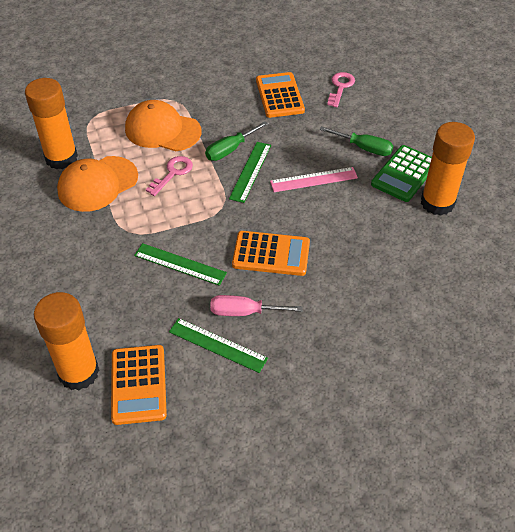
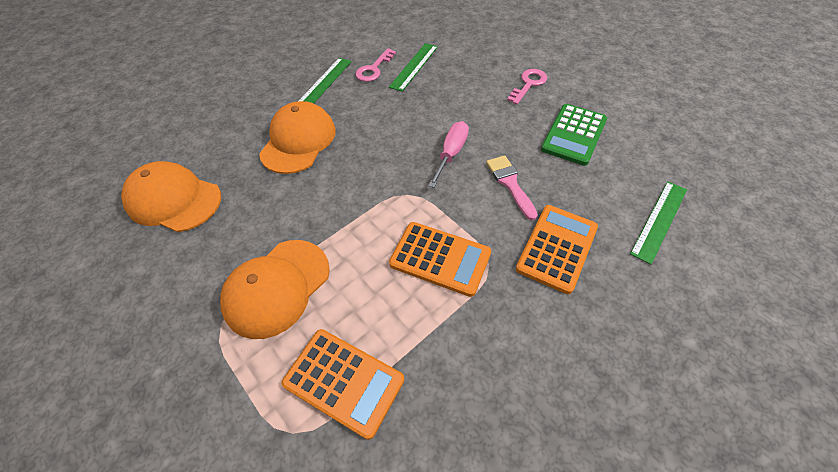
green screwdriver: 2 -> 0
orange cap: 2 -> 3
orange glue stick: 3 -> 0
pink brush: 0 -> 1
pink ruler: 1 -> 0

